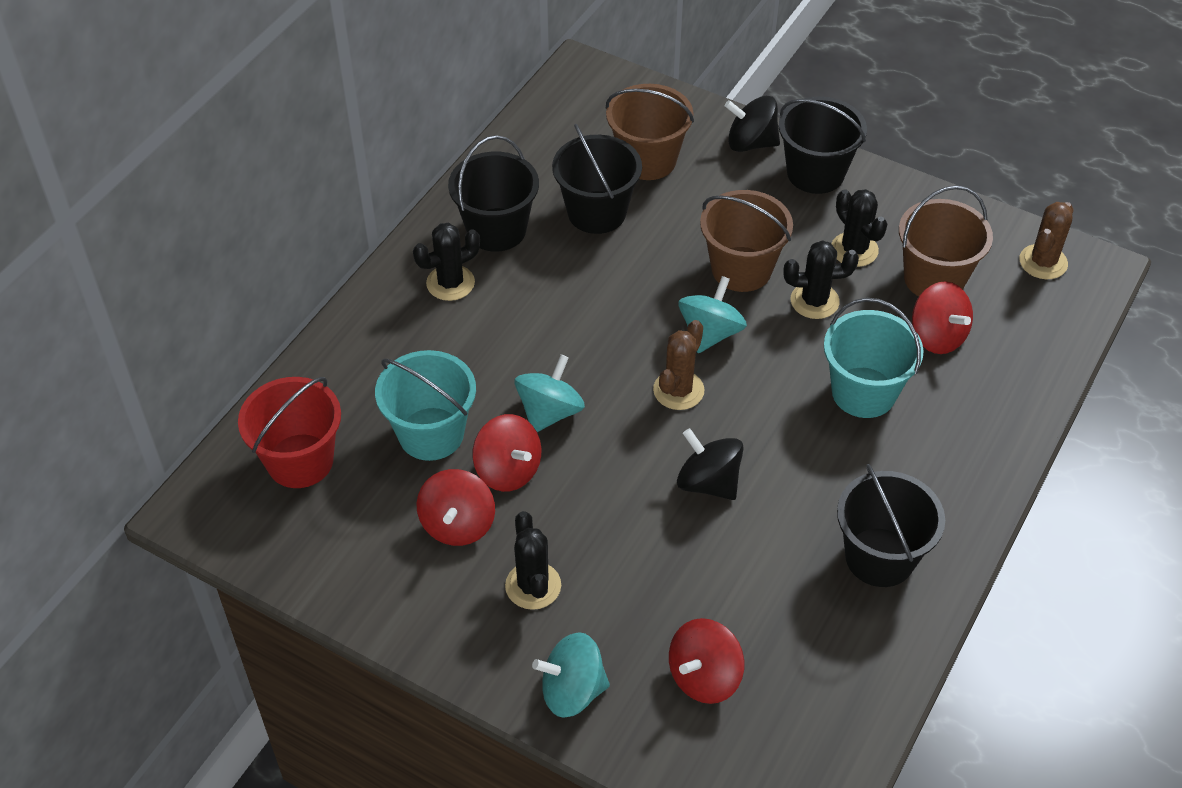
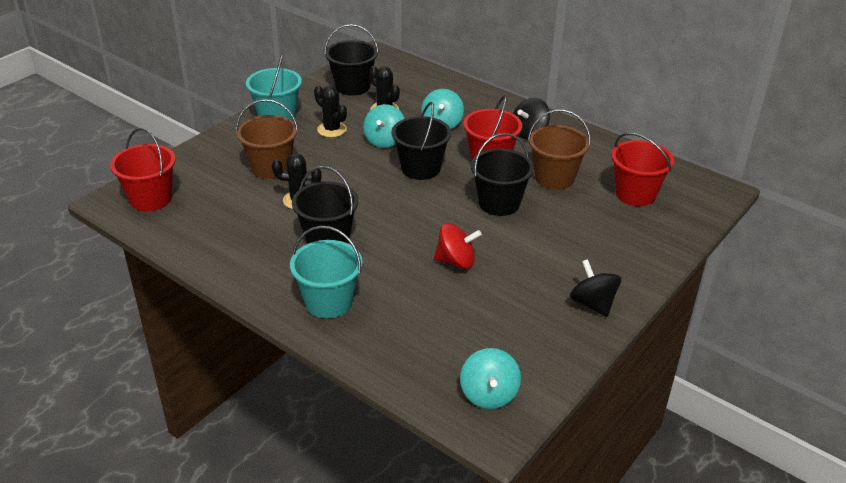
black cactus: 4 -> 3
brown bucket: 3 -> 2
brown cactus: 2 -> 0
red bucket: 1 -> 3
red spinning top: 4 -> 1

